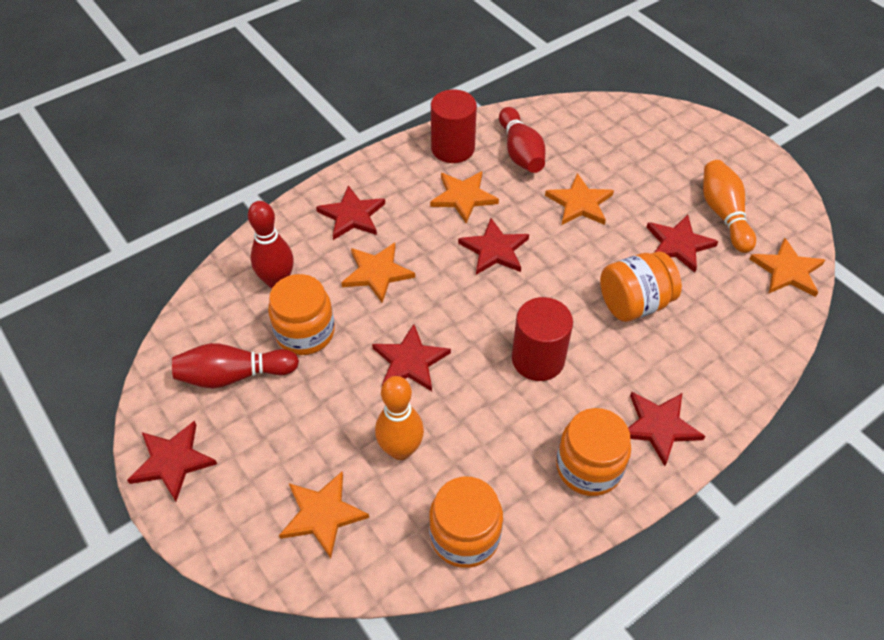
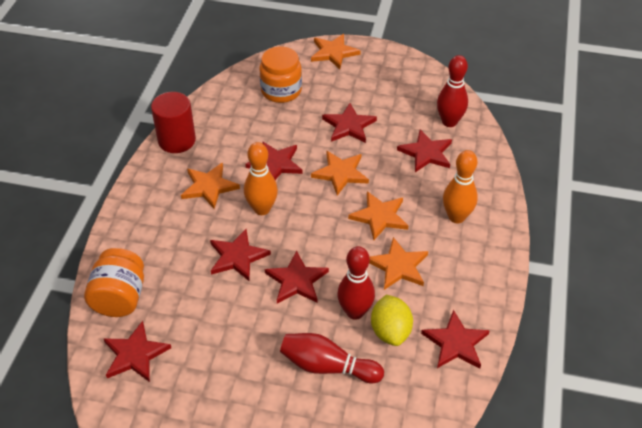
orange jar: 4 -> 2
red cylinder: 2 -> 1
red star: 6 -> 7
yellow lemon: 0 -> 1

